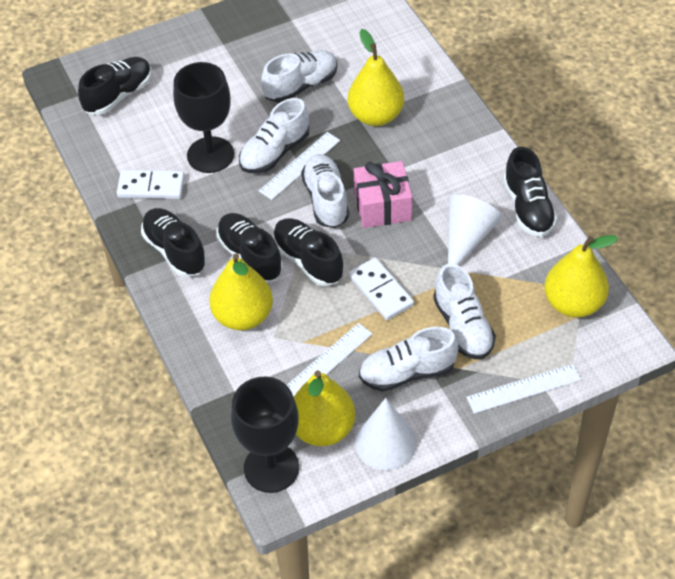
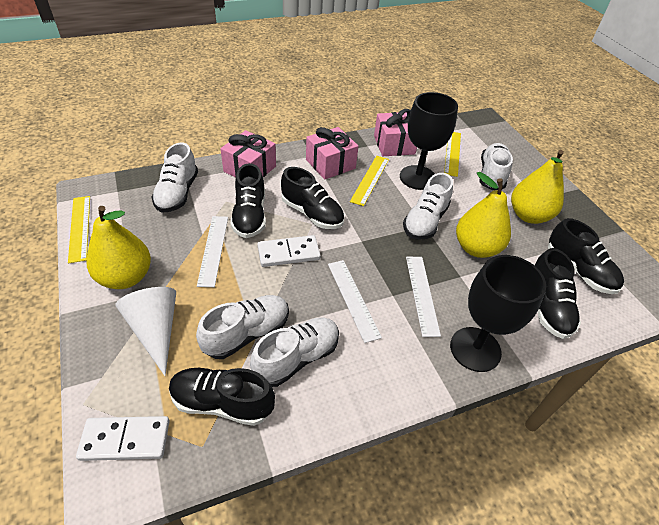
pink gift: 1 -> 3
white cone: 2 -> 1
yellow pear: 4 -> 3
yellow ruler: 0 -> 3

